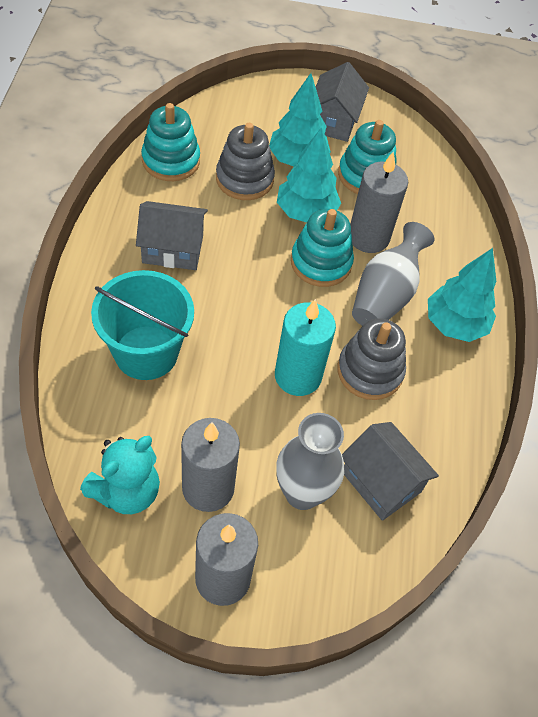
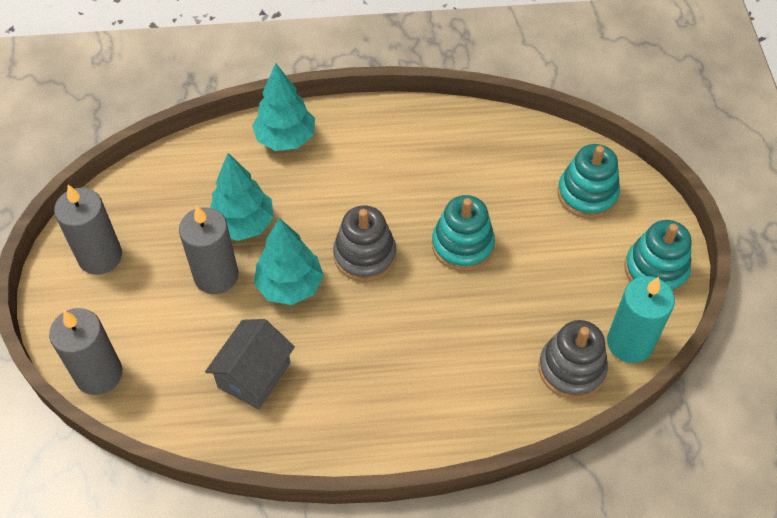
grey house: 3 -> 1
grey vase: 2 -> 0
turquoise bucket: 1 -> 0
turquoise teddy bear: 1 -> 0

